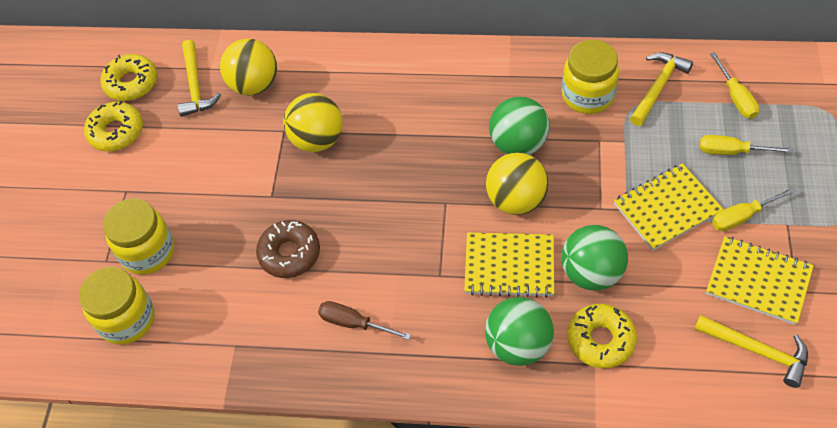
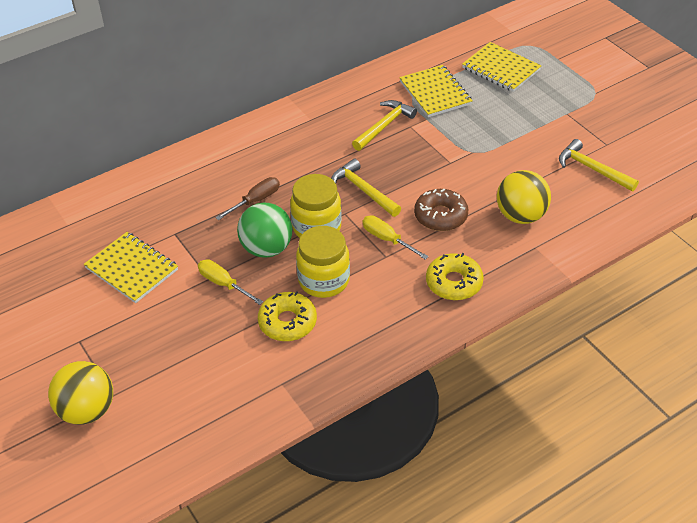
green ball: 3 -> 1
yellow ball: 3 -> 2
yellow donut: 3 -> 2
yellow jar: 3 -> 2
yellow screwdriver: 3 -> 2

